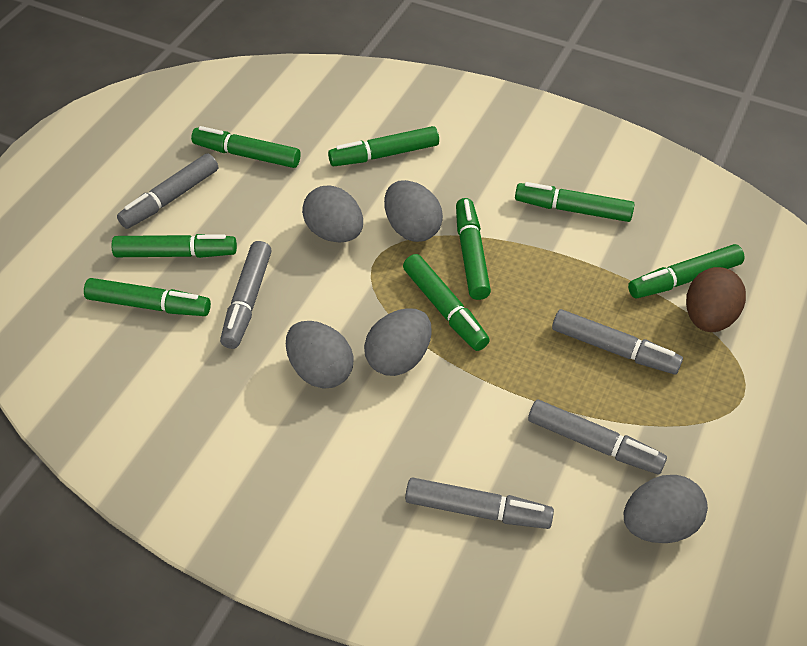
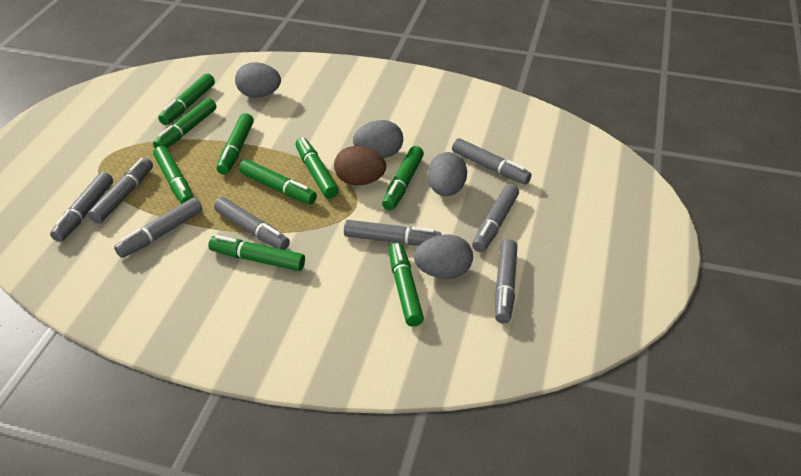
green marker: 8 -> 9
grey egg: 5 -> 4
grey marker: 5 -> 8

